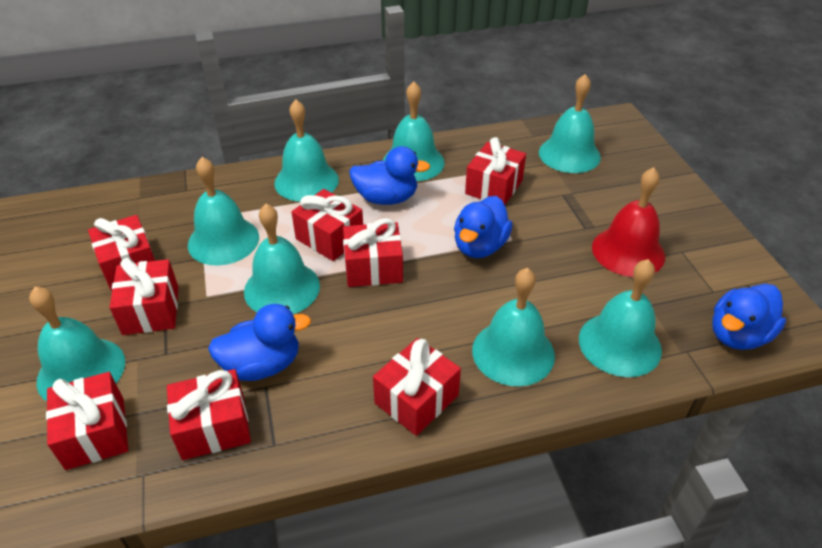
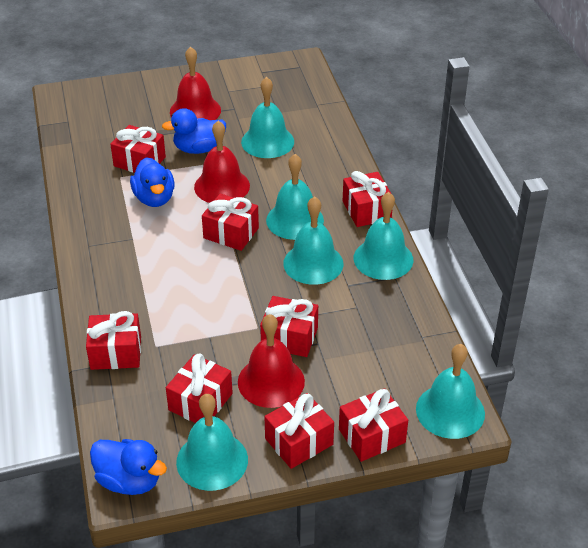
blue duck: 4 -> 3
red bell: 1 -> 3
turquoise bell: 8 -> 6

